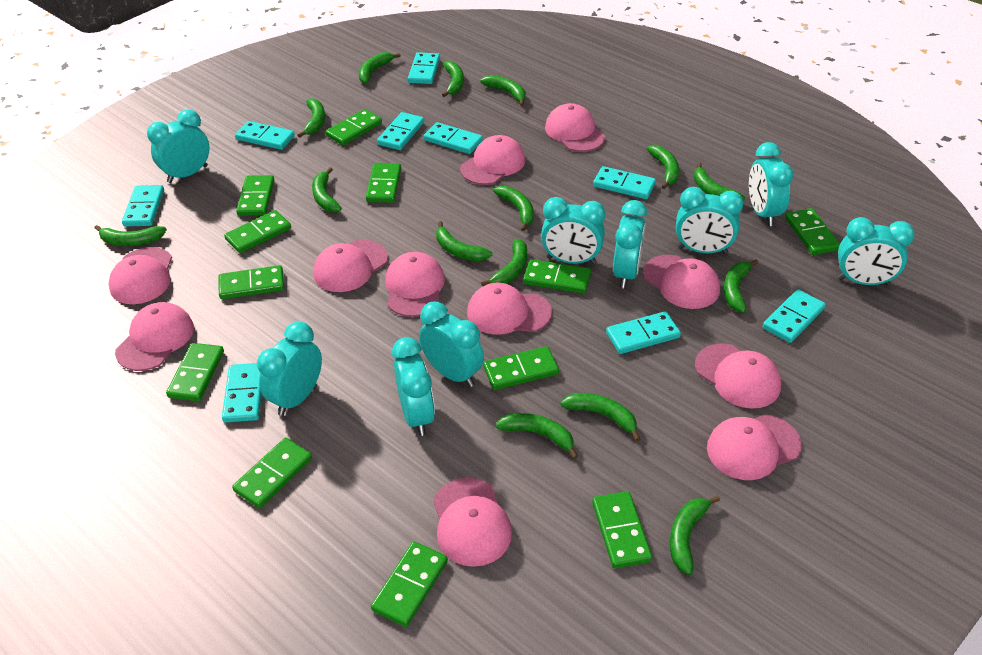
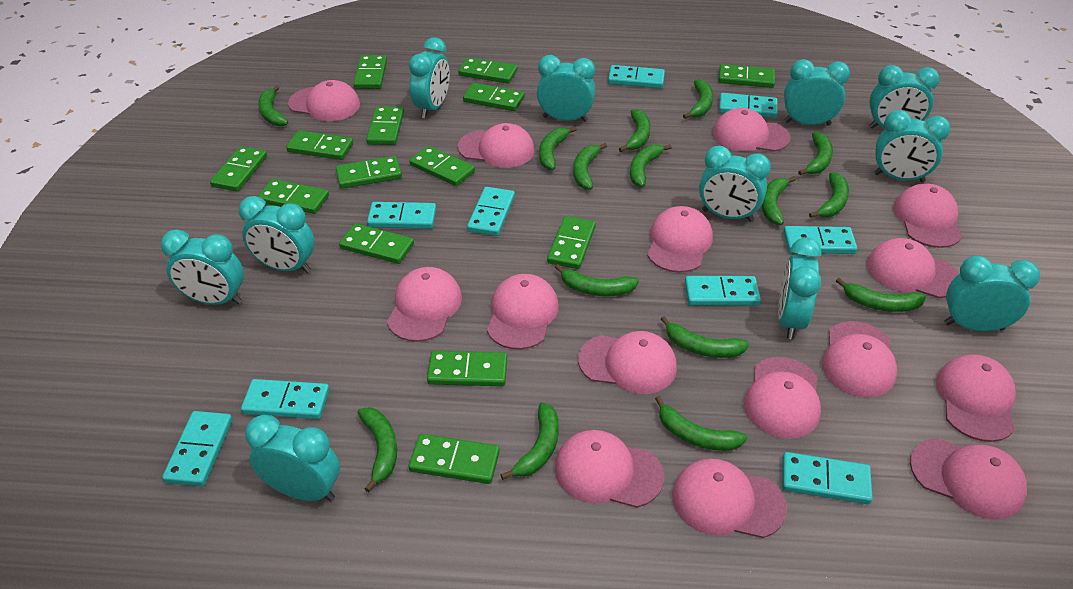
green domino: 12 -> 14
pink cap: 11 -> 15
turquoise clock: 9 -> 11

